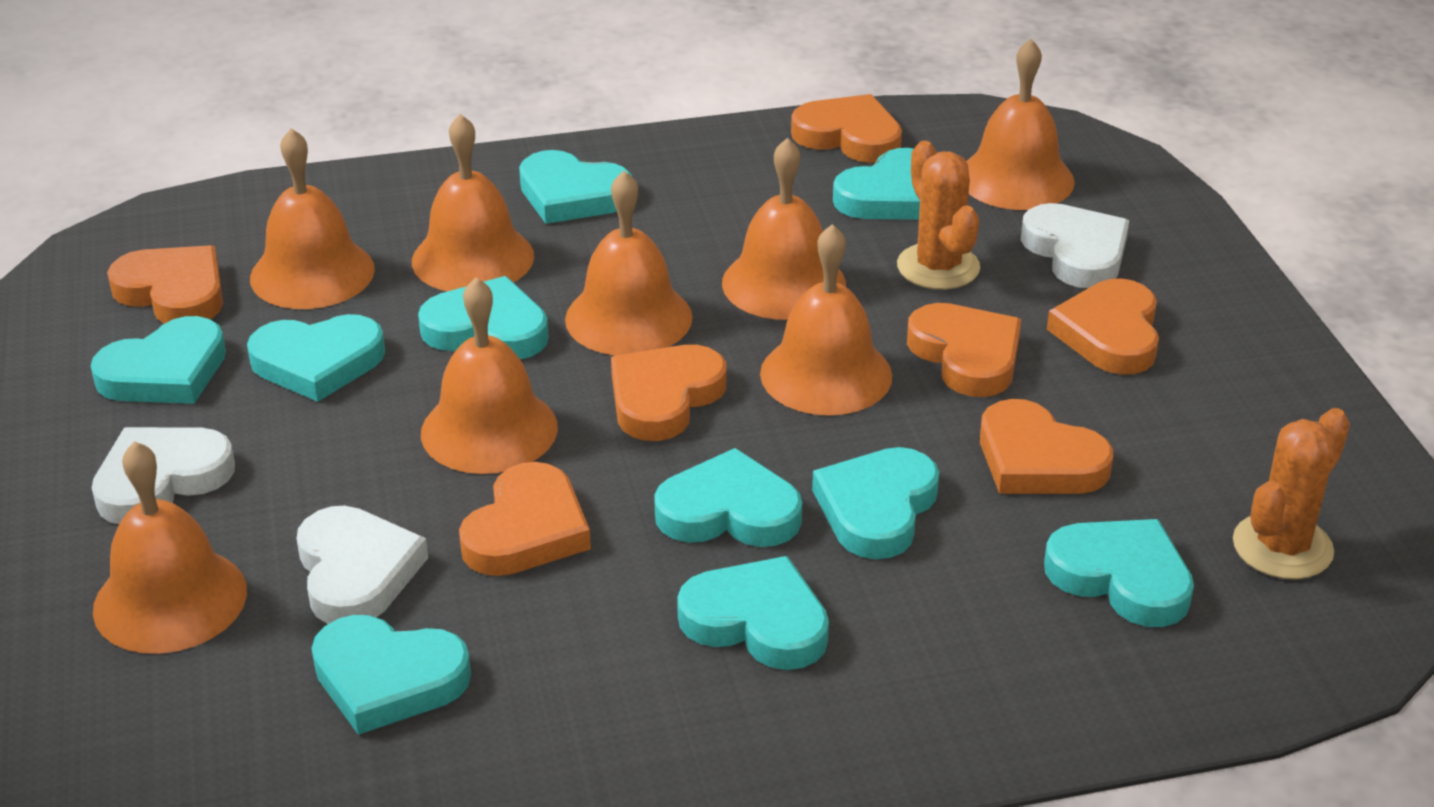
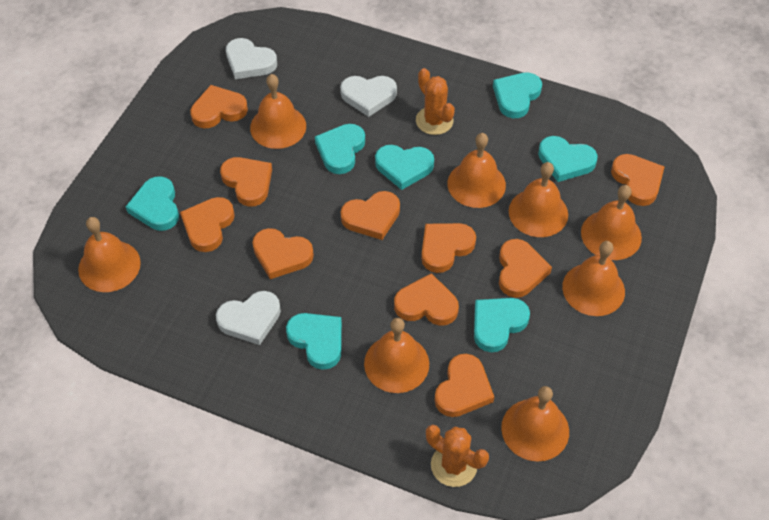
orange heart: 7 -> 10
turquoise heart: 10 -> 7

